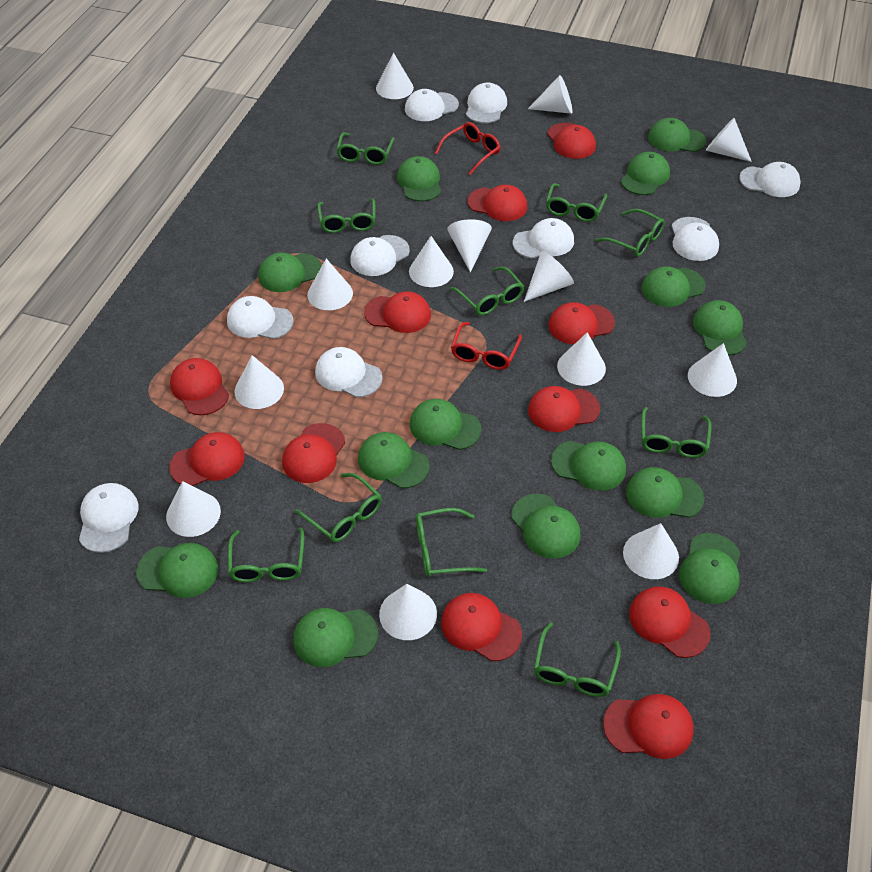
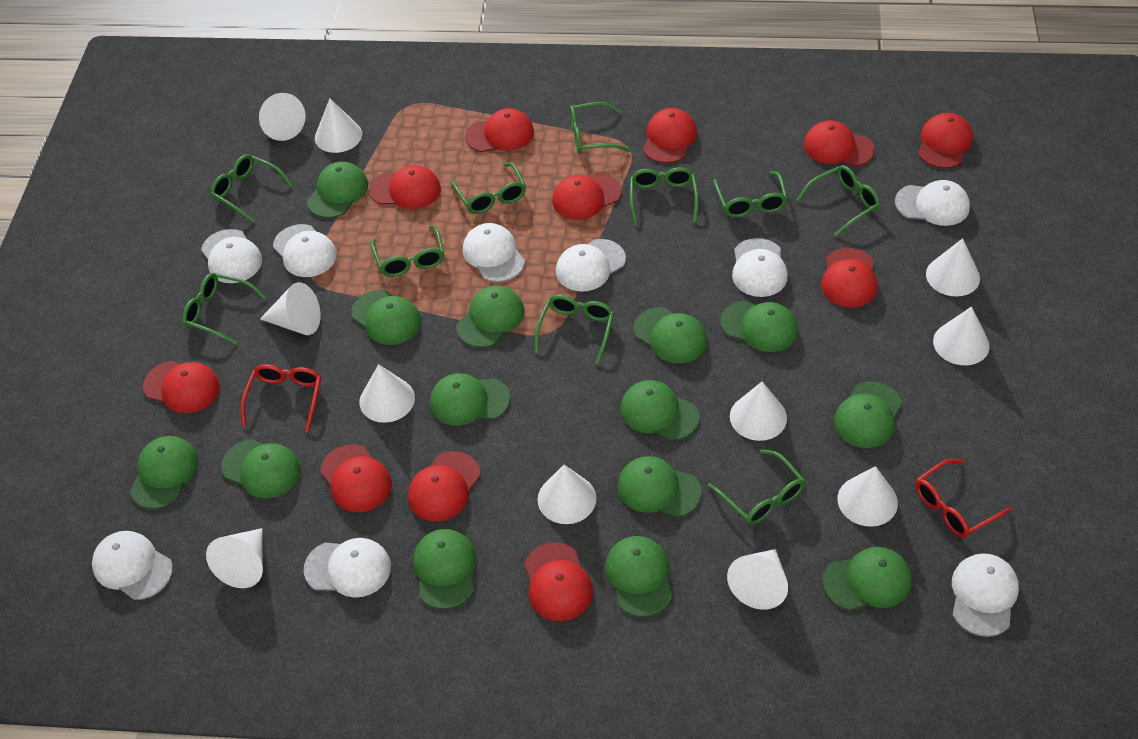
white cone: 13 -> 11

